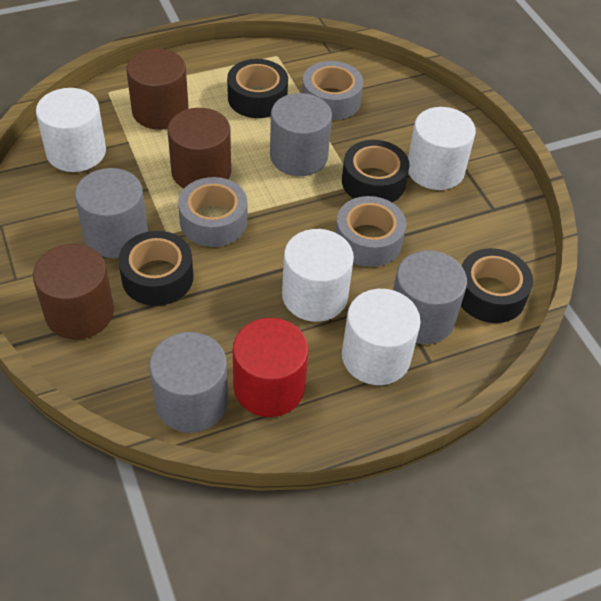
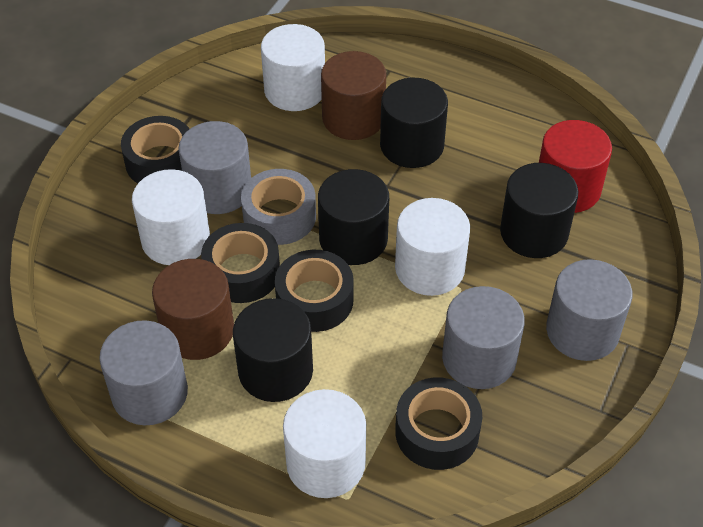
black cylinder: 0 -> 4
brown cylinder: 3 -> 2
grey tape: 3 -> 1

